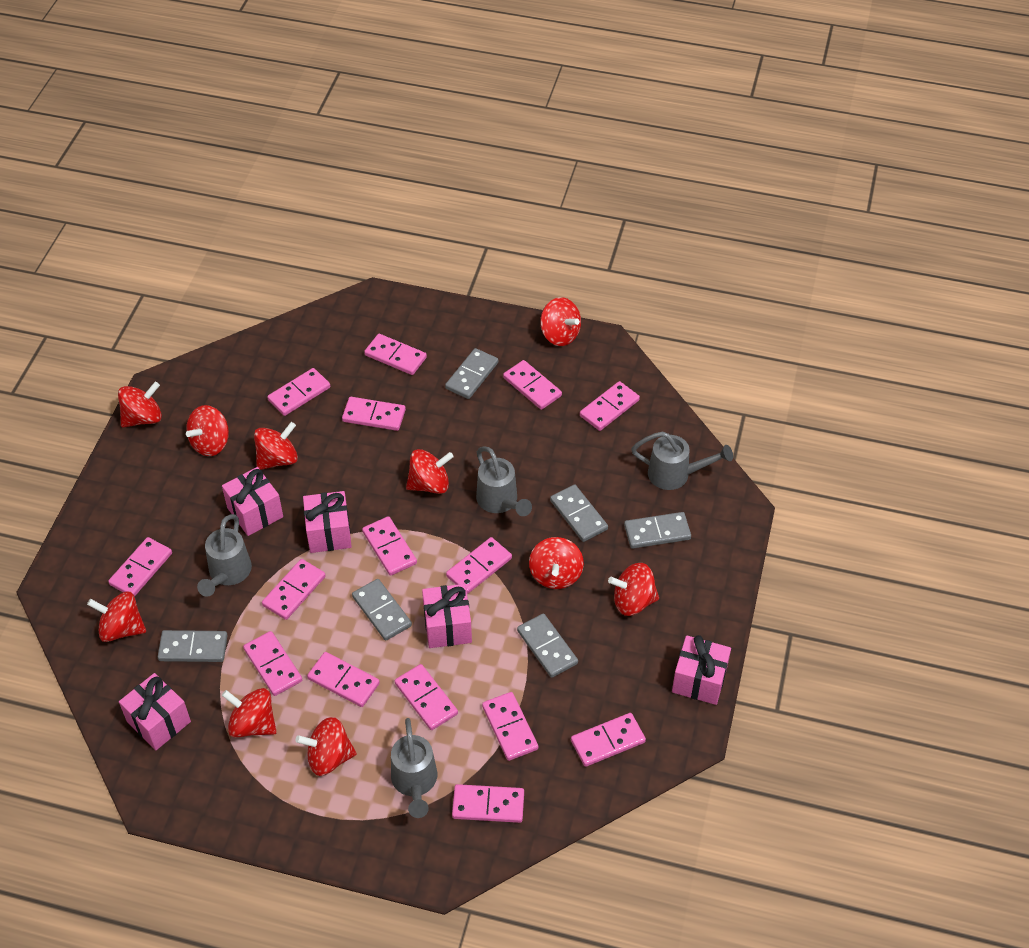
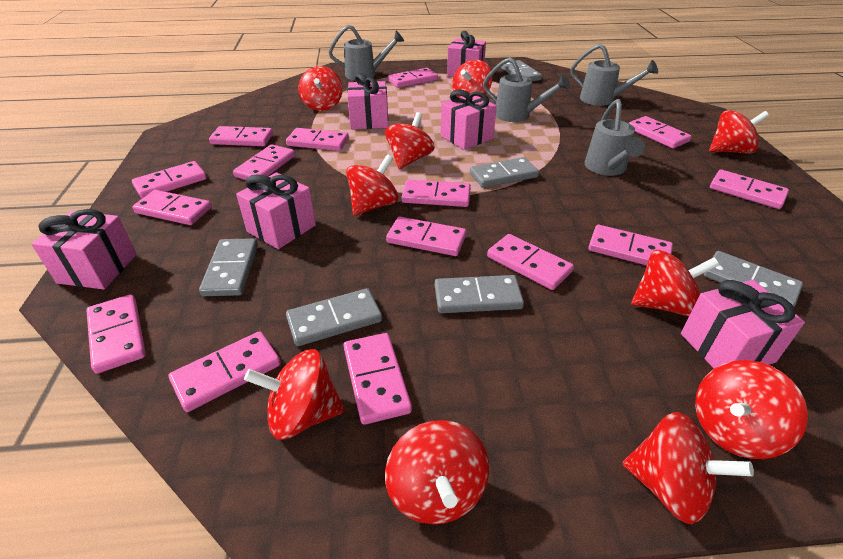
pink gift: 5 -> 6

